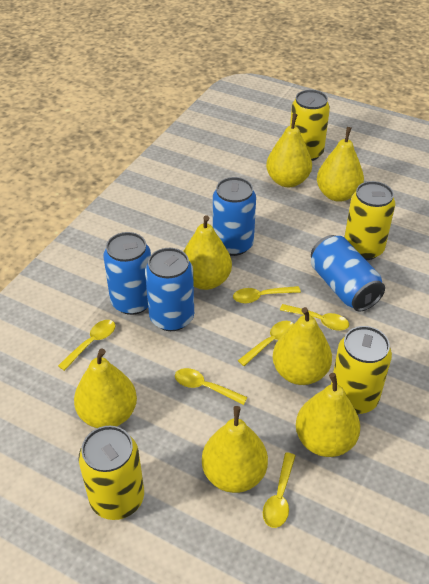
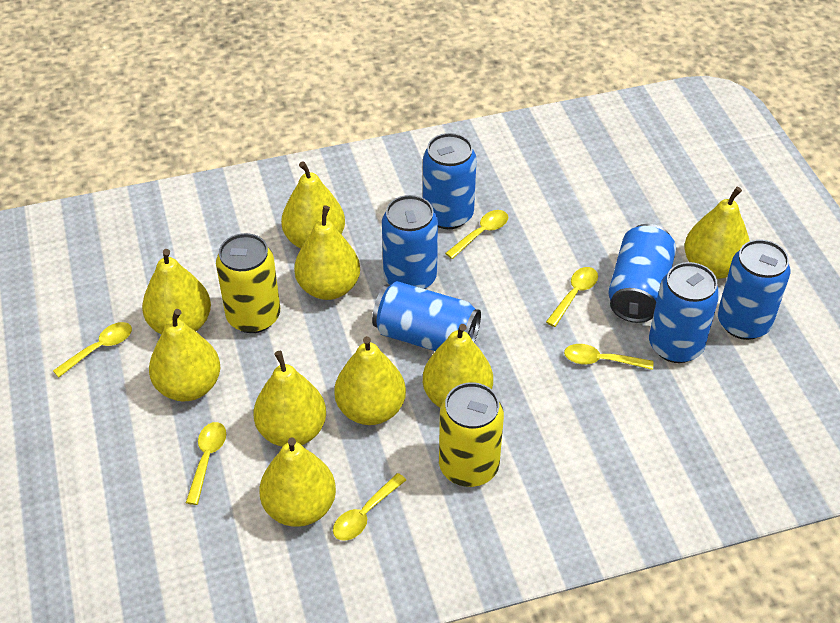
blue can: 4 -> 6
yellow can: 4 -> 2
yellow pear: 7 -> 9

